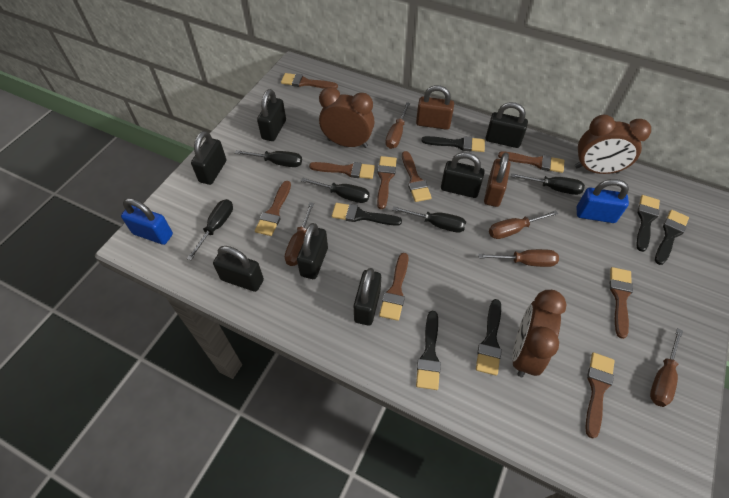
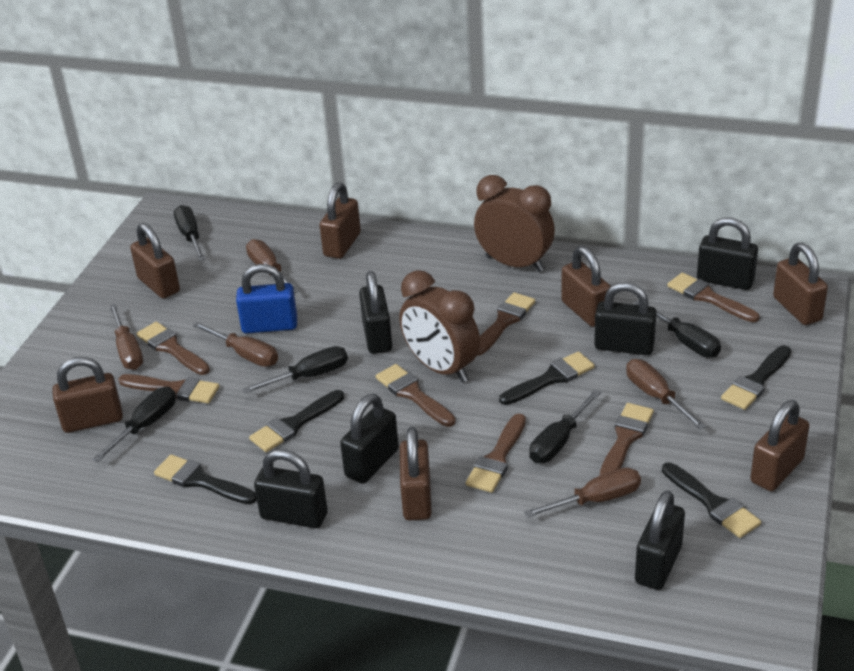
black brush: 6 -> 5
black padlock: 7 -> 6
blue padlock: 2 -> 1
brown brush: 9 -> 7
brown clock: 3 -> 2
brown padlock: 2 -> 7

